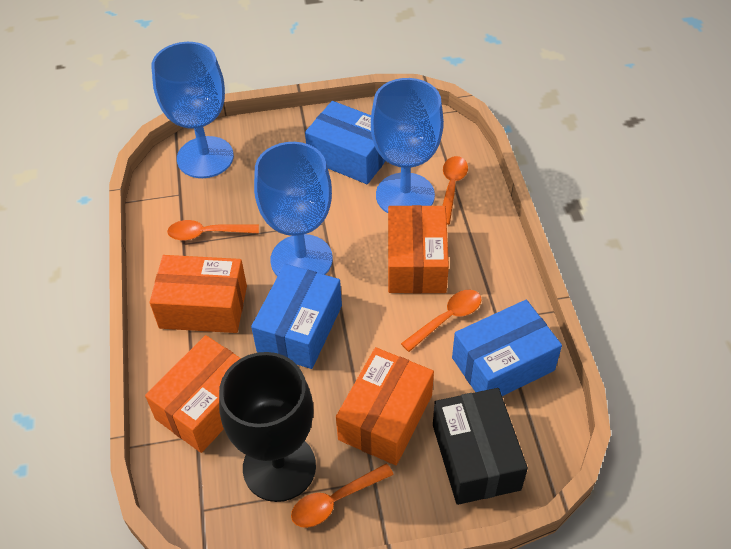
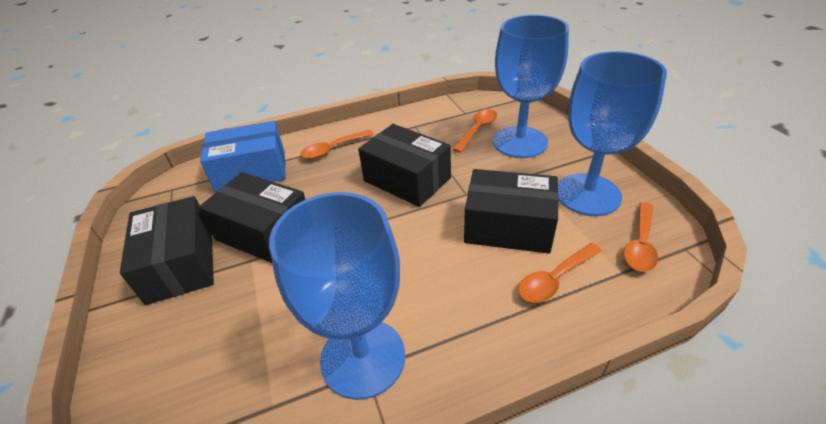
black box: 1 -> 4
black goblet: 1 -> 0
blue box: 3 -> 1
orange box: 4 -> 0

